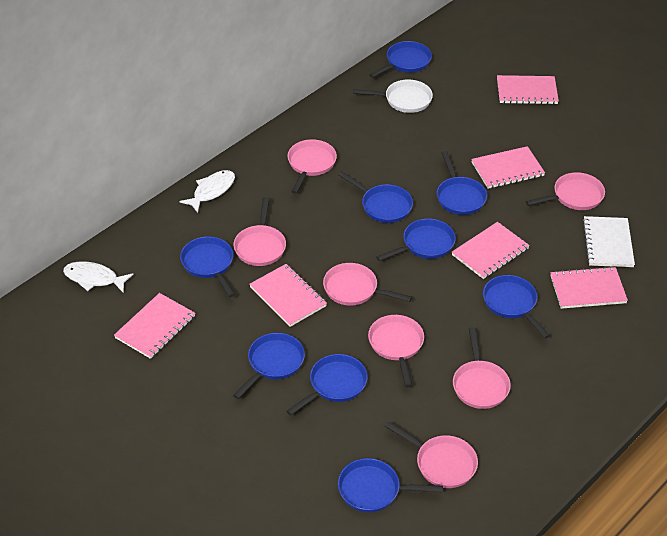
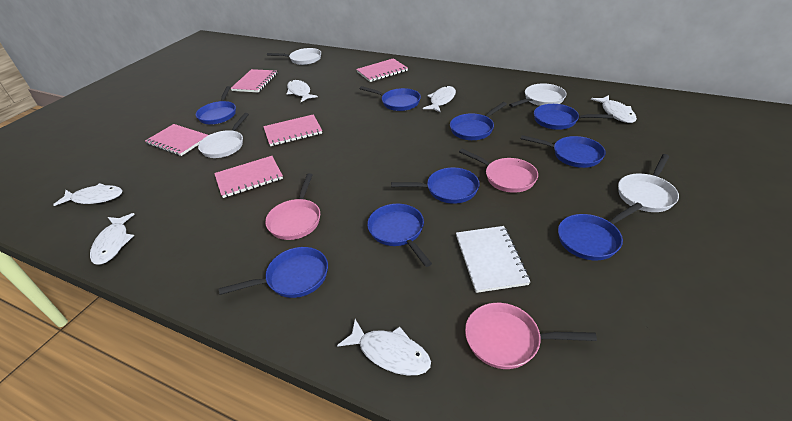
pink notebook: 6 -> 5
pink pan: 7 -> 3
white fish: 2 -> 6
white pan: 1 -> 4

